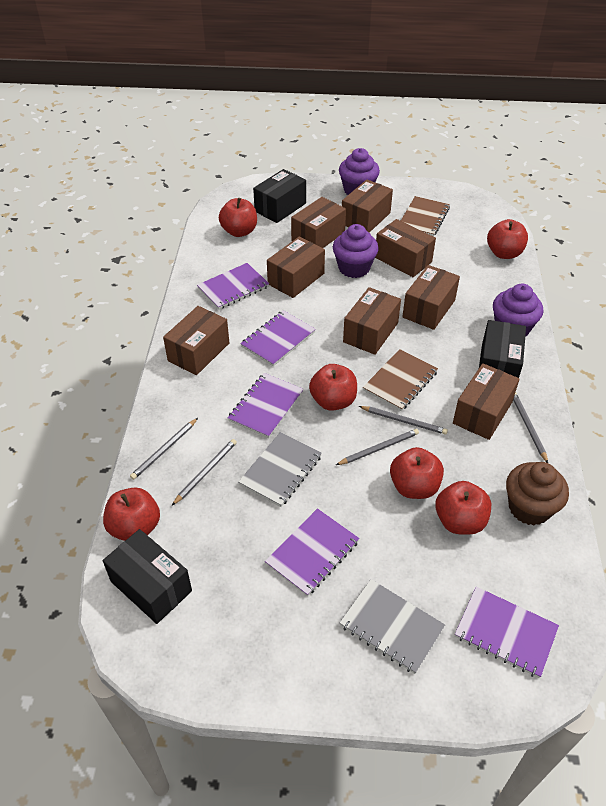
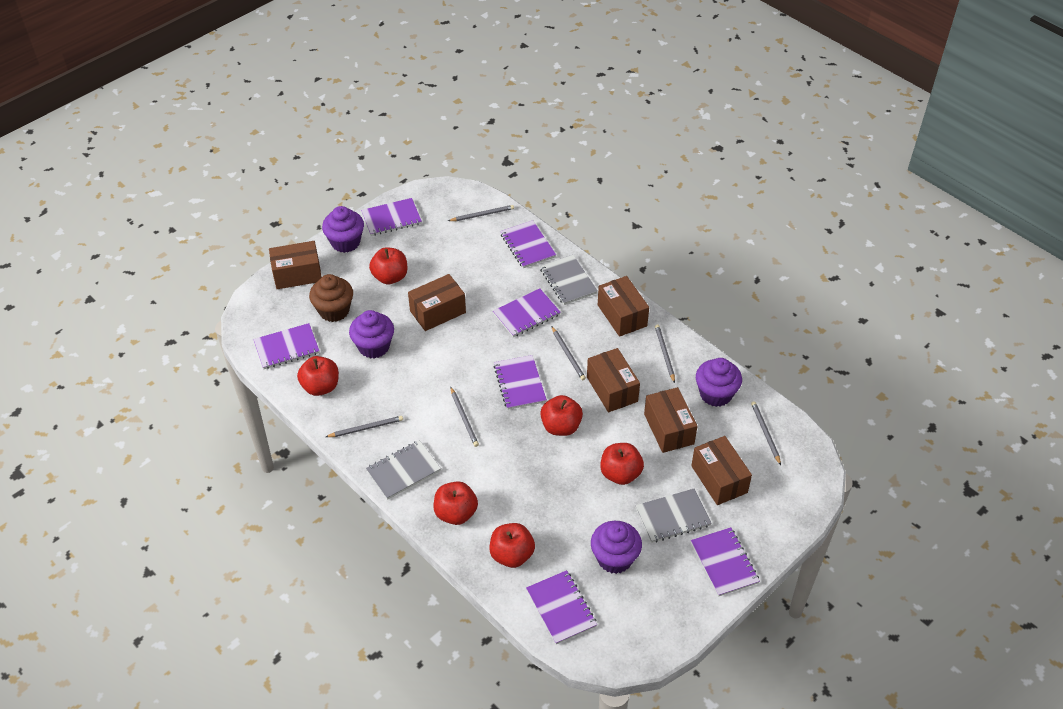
black box: 3 -> 0
brown box: 8 -> 6
brown notebook: 2 -> 0
grey notebook: 2 -> 3
grey pencil: 5 -> 6
purple cupcake: 3 -> 4
purple notebook: 5 -> 7

